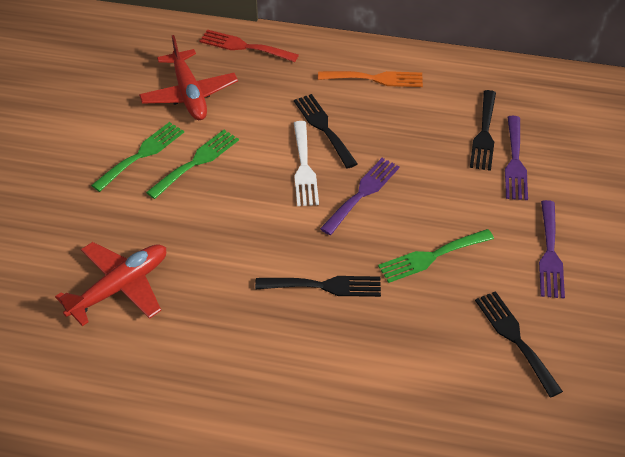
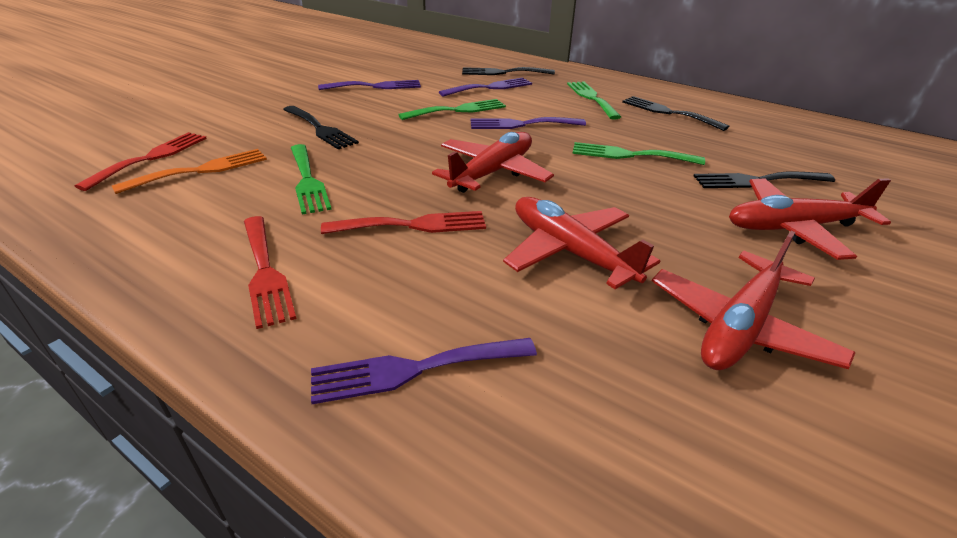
green fork: 3 -> 4
purple fork: 3 -> 4
red fork: 1 -> 3
red plane: 2 -> 4
white fork: 1 -> 0

